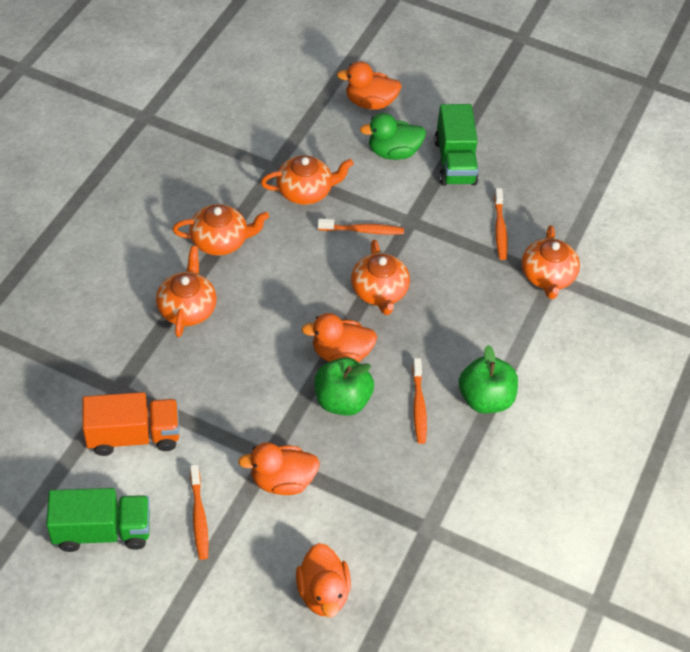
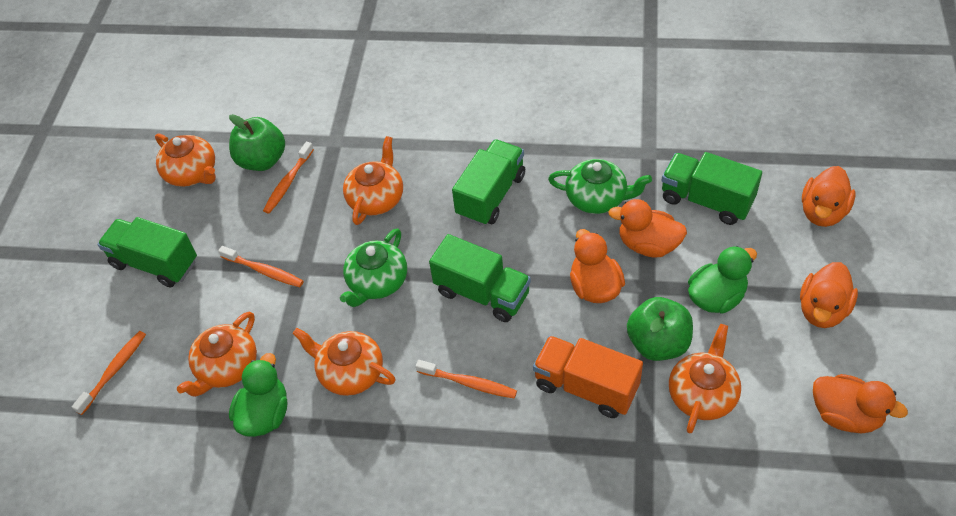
green duck: 1 -> 2
green teapot: 0 -> 2
green truck: 2 -> 4
orange duck: 4 -> 5

